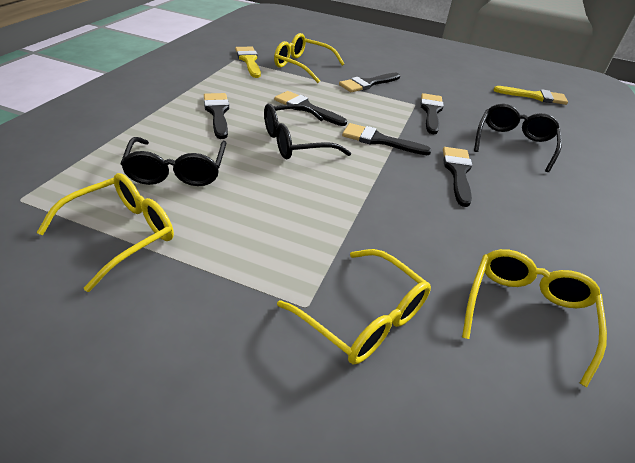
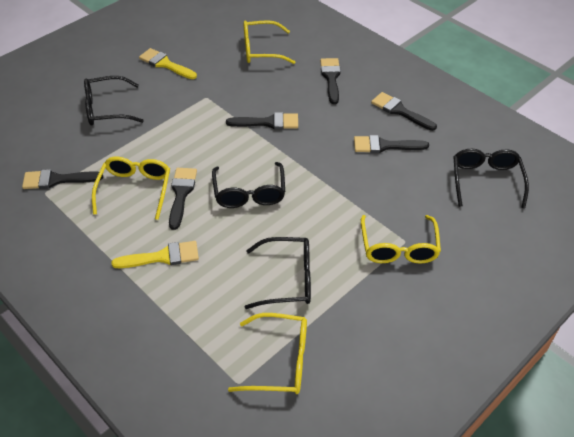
black glasses: 3 -> 4

